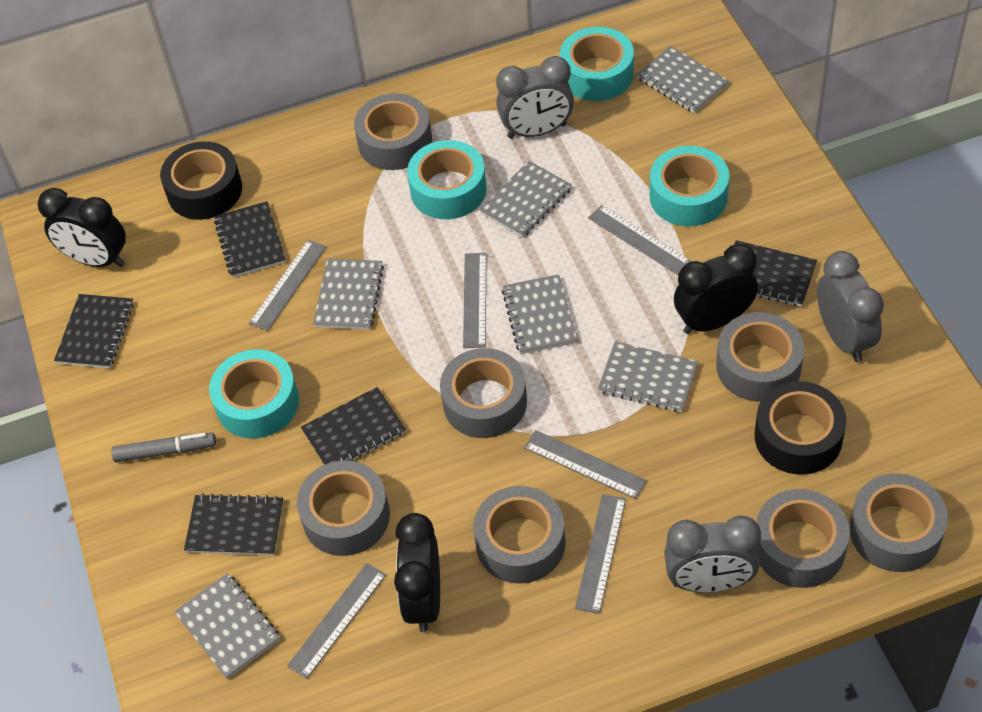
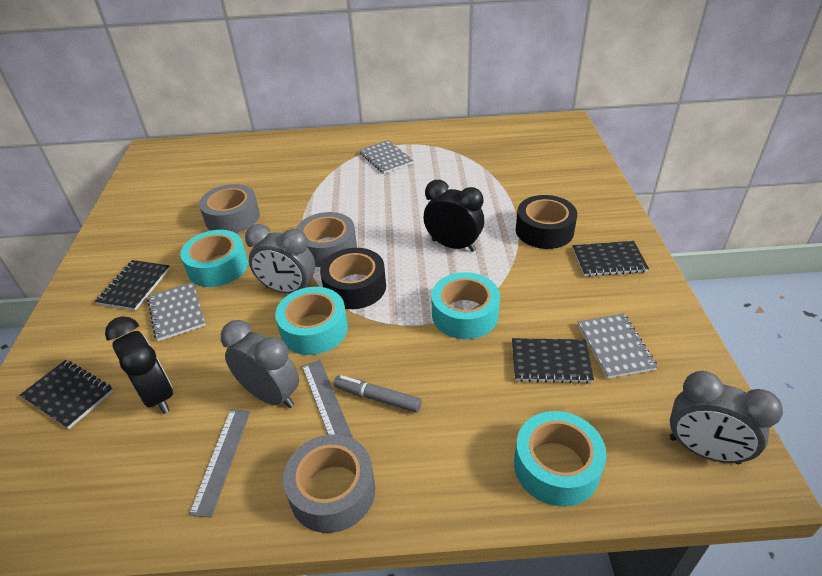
black clock: 3 -> 2
black notebook: 5 -> 4
grey notebook: 6 -> 3
grey ruler: 6 -> 2
grey tape: 7 -> 3

